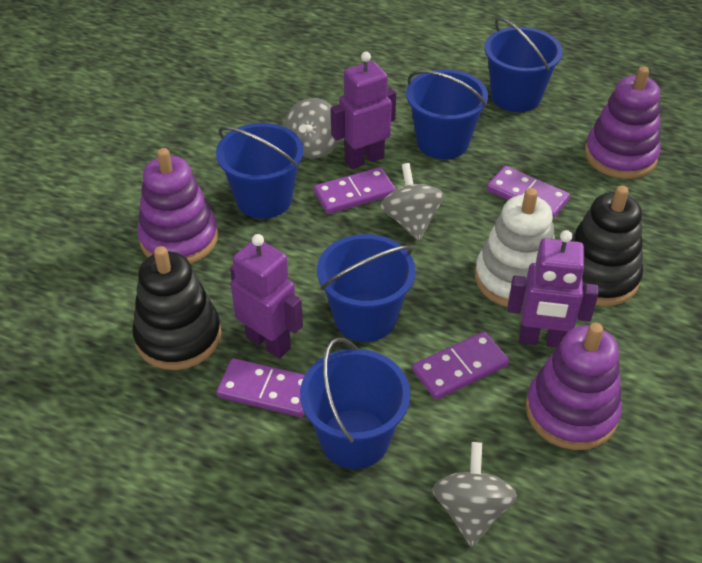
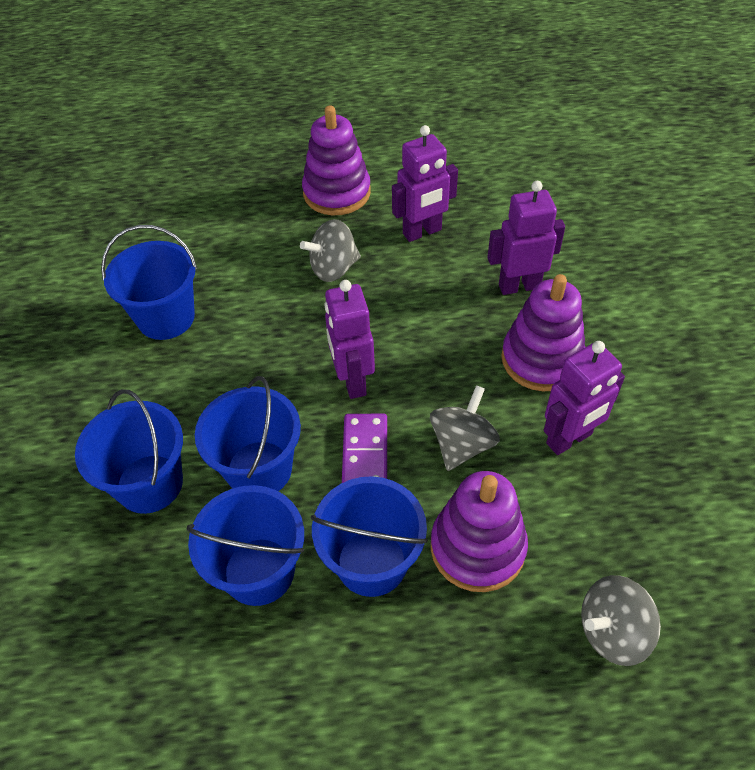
black stacking toy: 2 -> 0
purple domino: 4 -> 1
purple robot: 3 -> 4
white stacking toy: 1 -> 0

